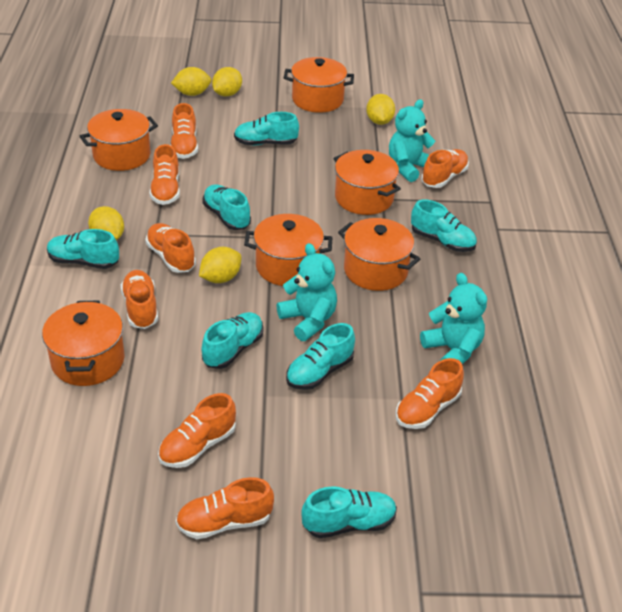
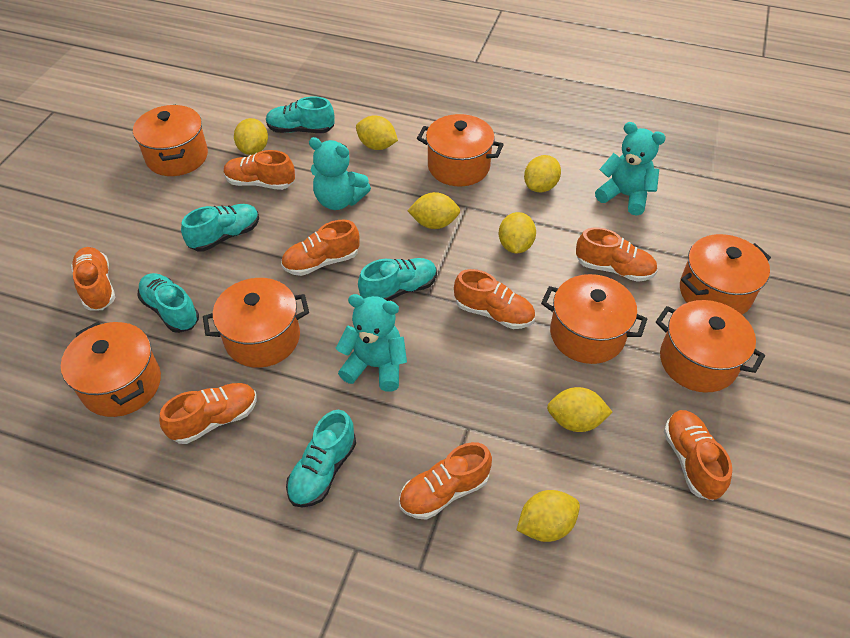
orange pot: 6 -> 7
turquoise shoe: 7 -> 5
yellow lemon: 5 -> 7

